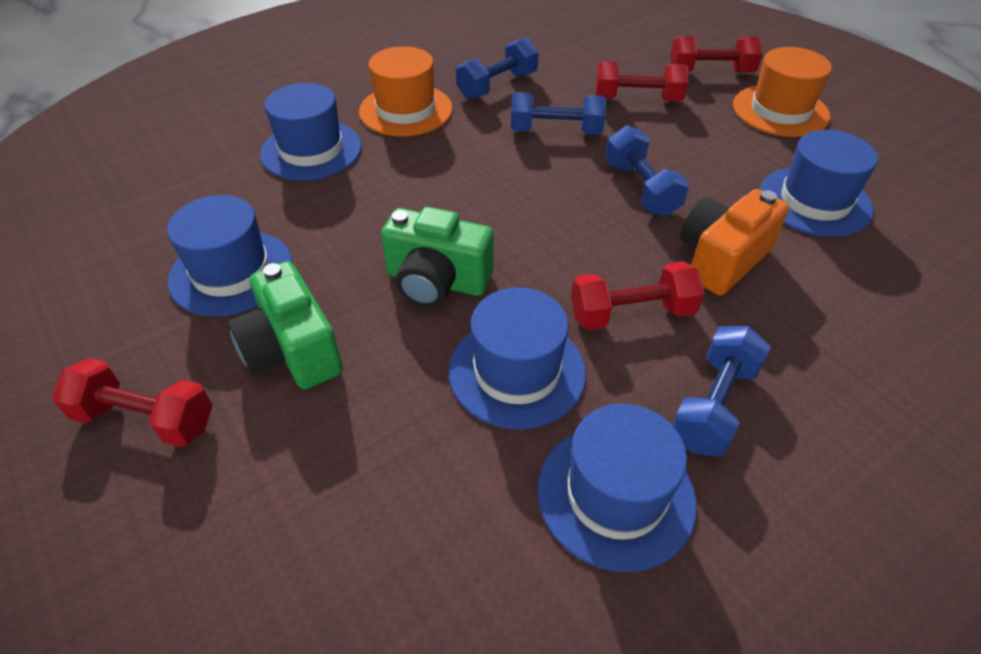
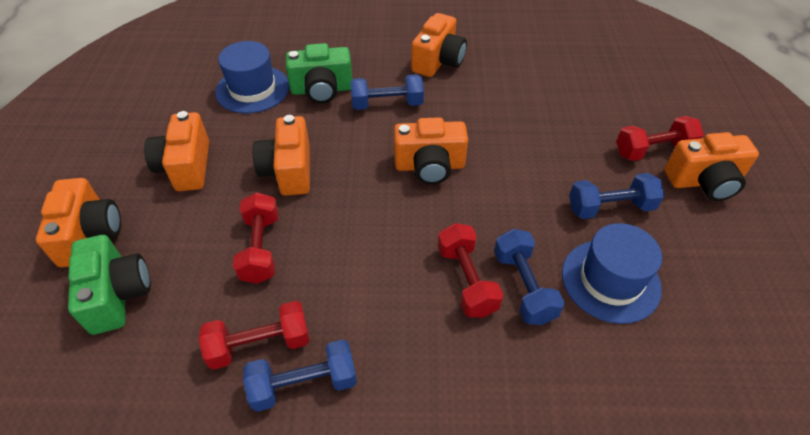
blue hat: 5 -> 2
orange camera: 1 -> 6
orange hat: 2 -> 0

